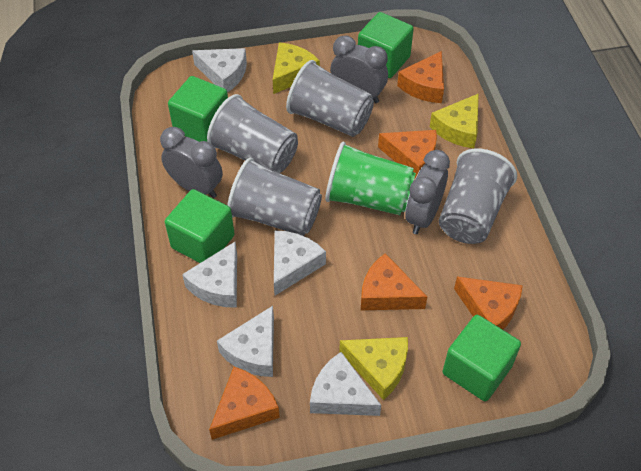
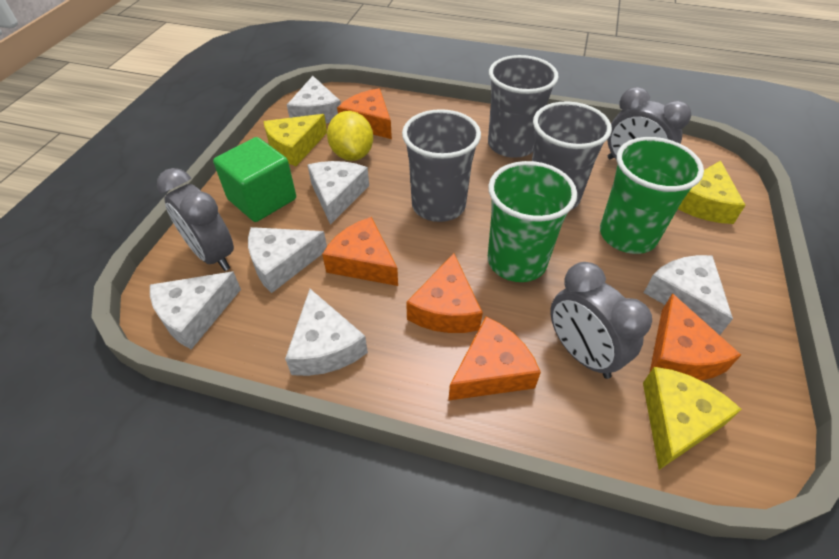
green cube: 4 -> 1
green cup: 1 -> 2
grey cup: 4 -> 3
white cheese: 5 -> 6
yellow lemon: 0 -> 1

